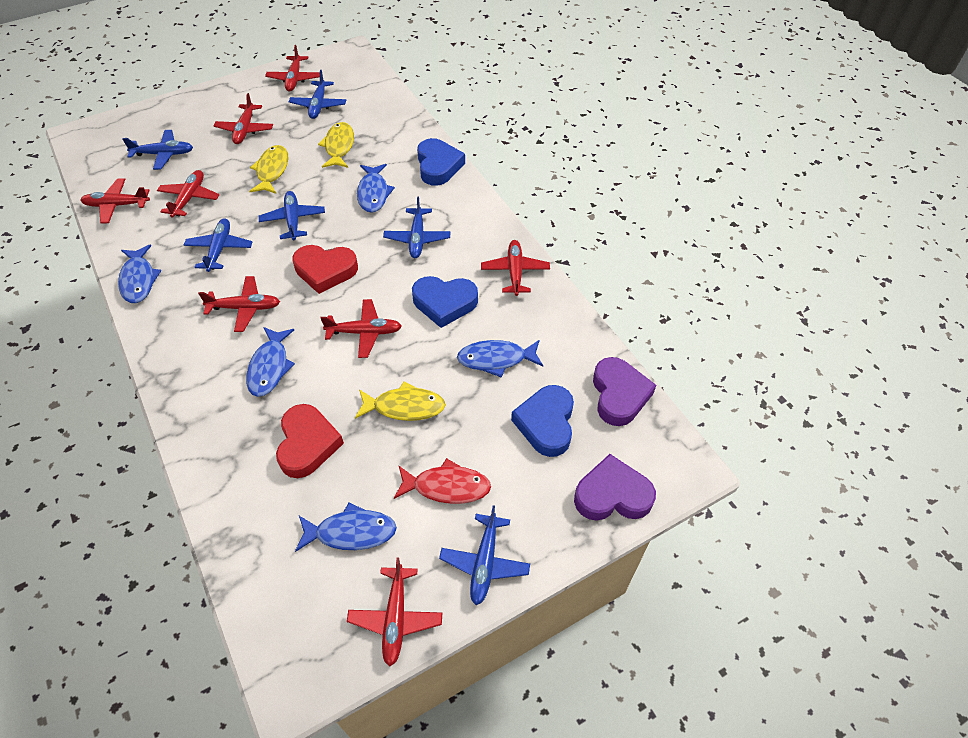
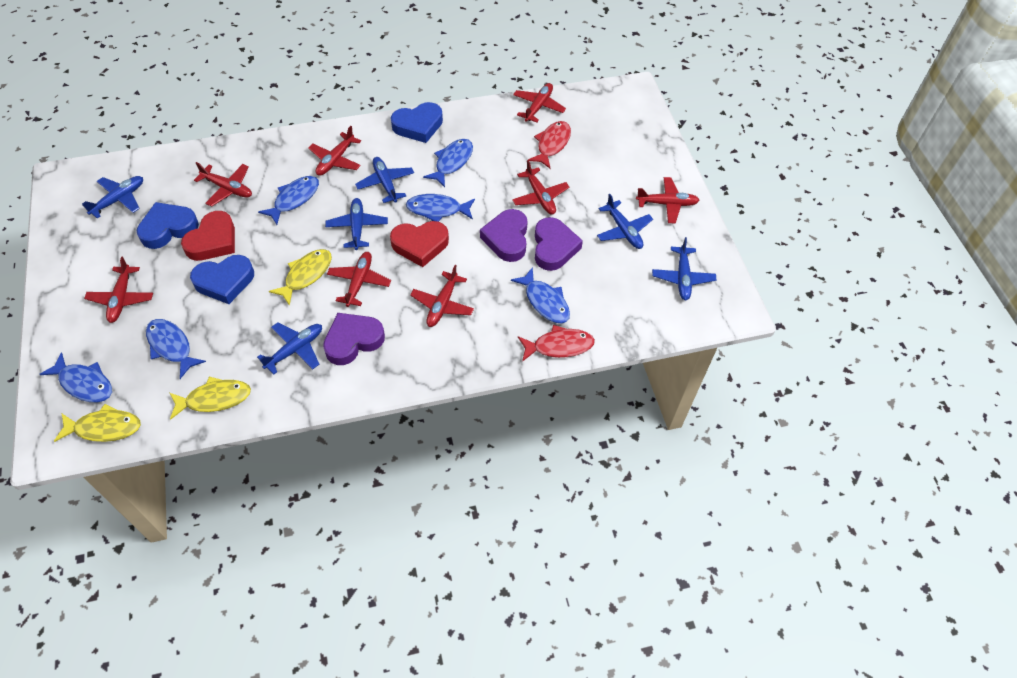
blue fish: 5 -> 6
purple heart: 2 -> 3
red fish: 1 -> 2

